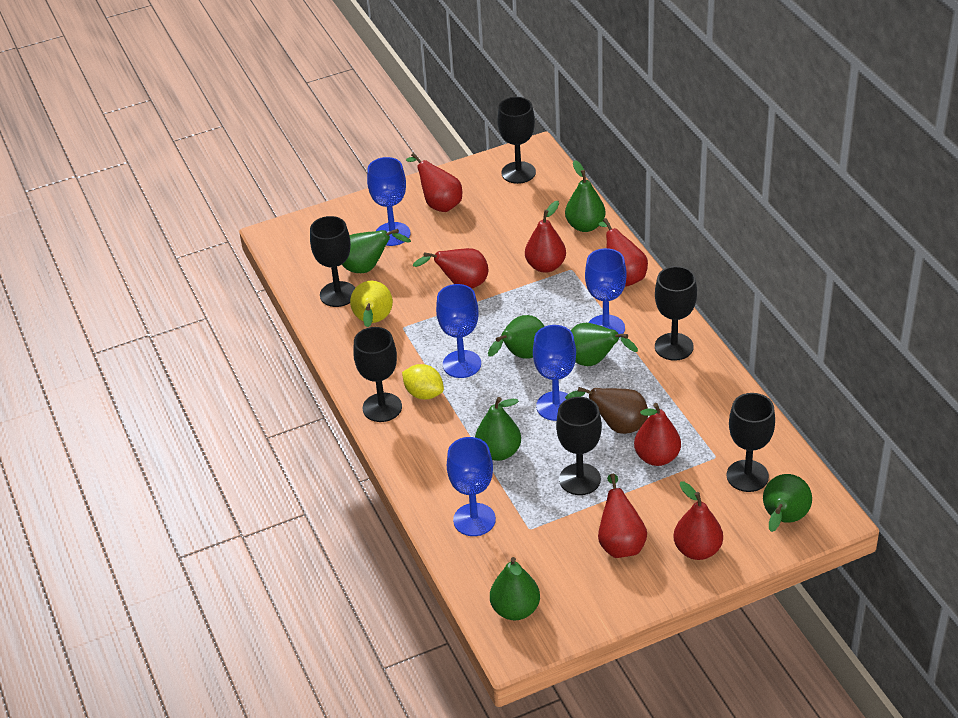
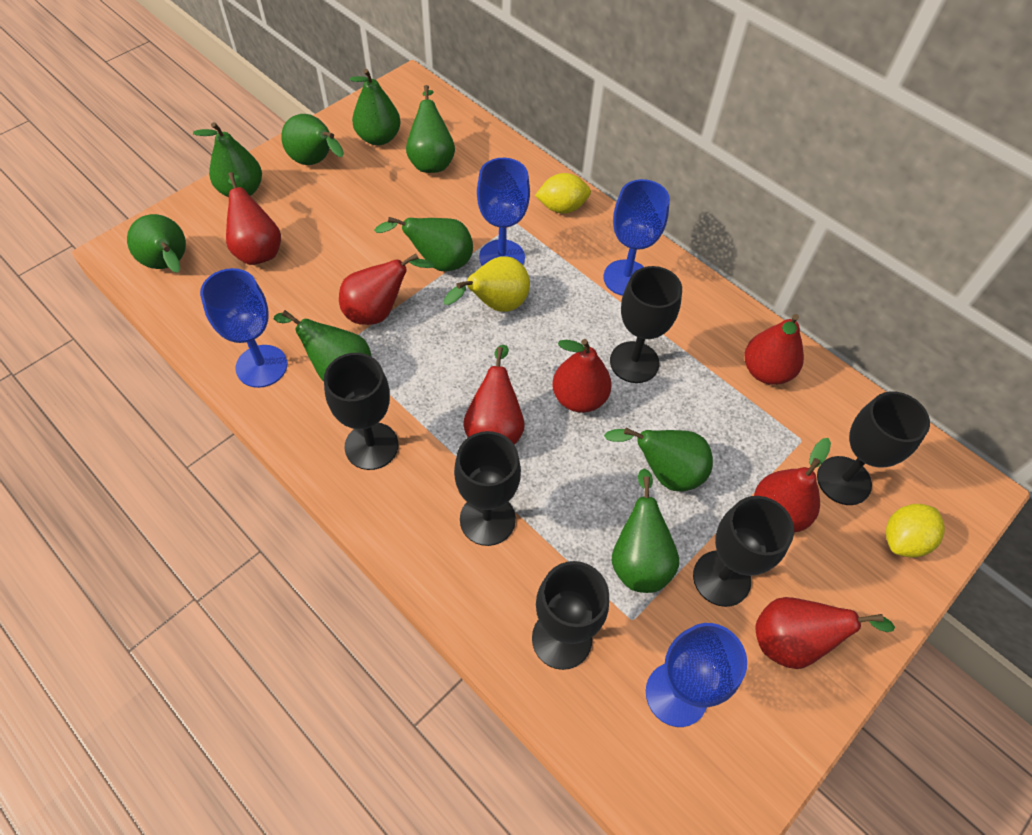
blue goblet: 5 -> 4
brown pear: 1 -> 0
green pear: 7 -> 9
yellow lemon: 1 -> 2

